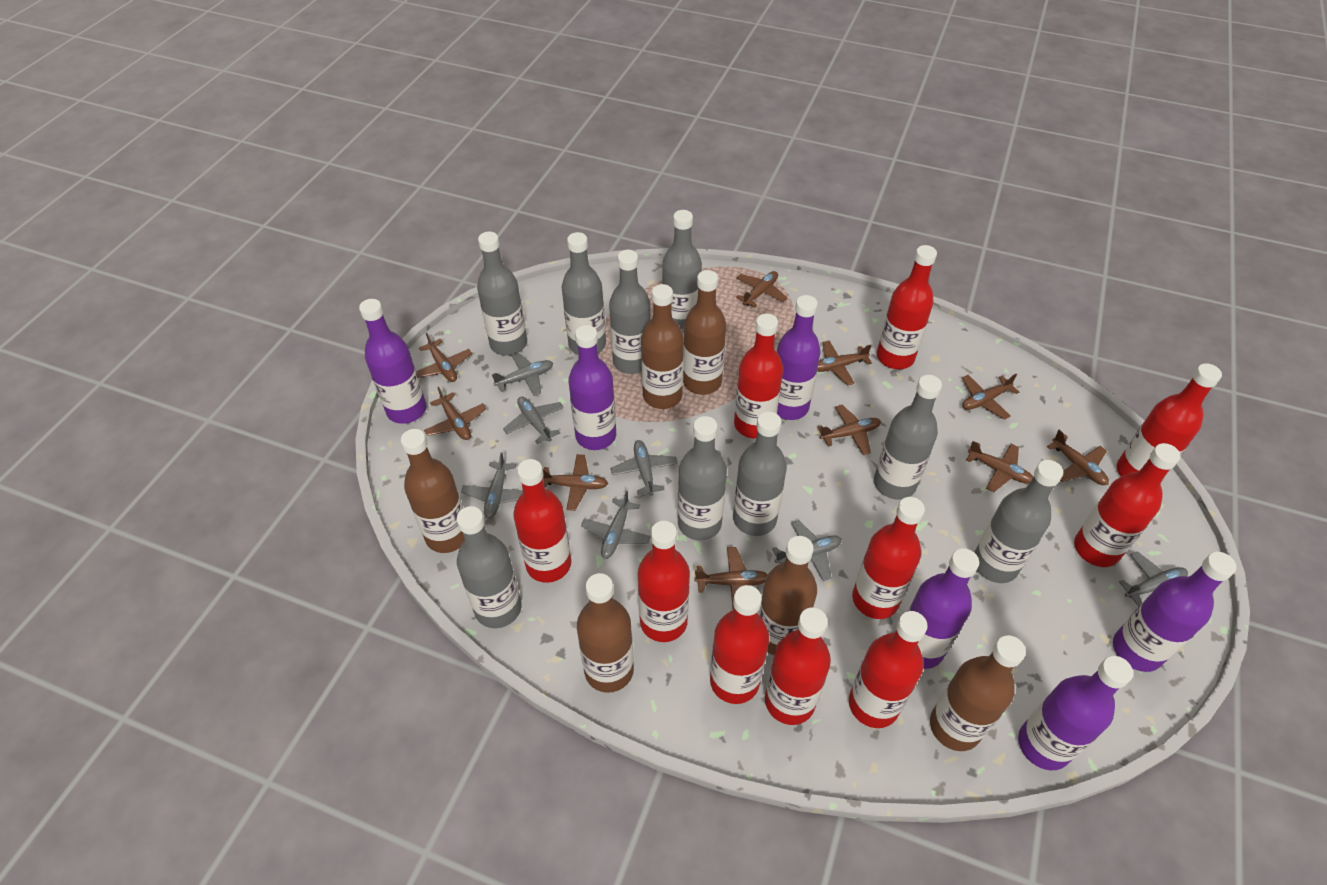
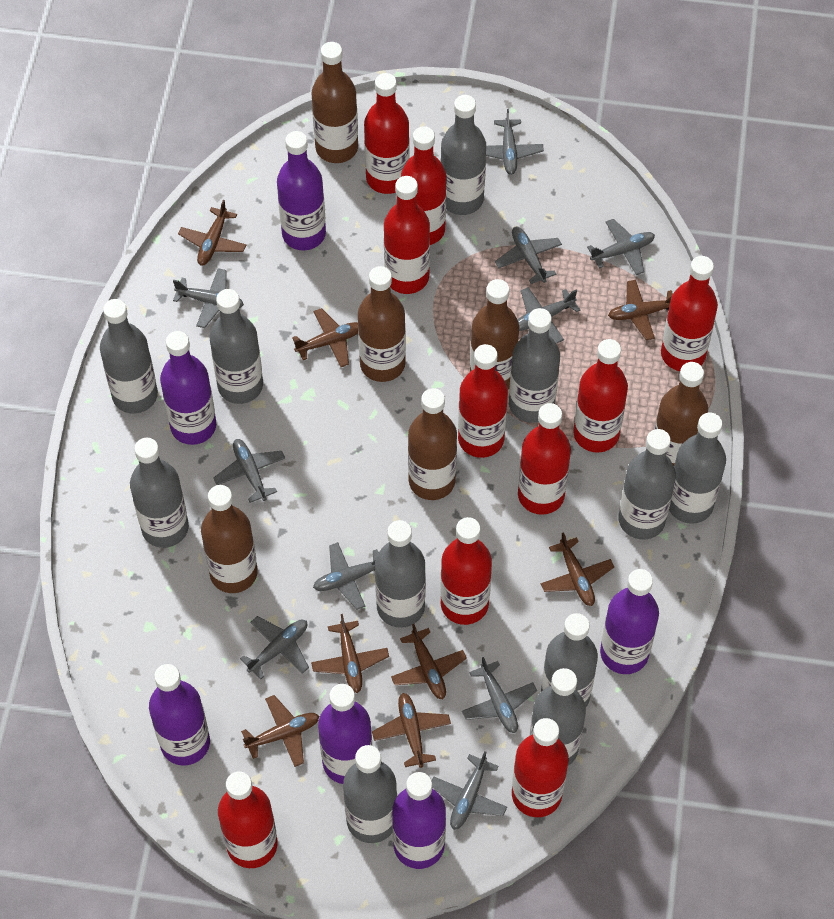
brown plane: 10 -> 8
grey bottle: 9 -> 11
grey plane: 7 -> 10

